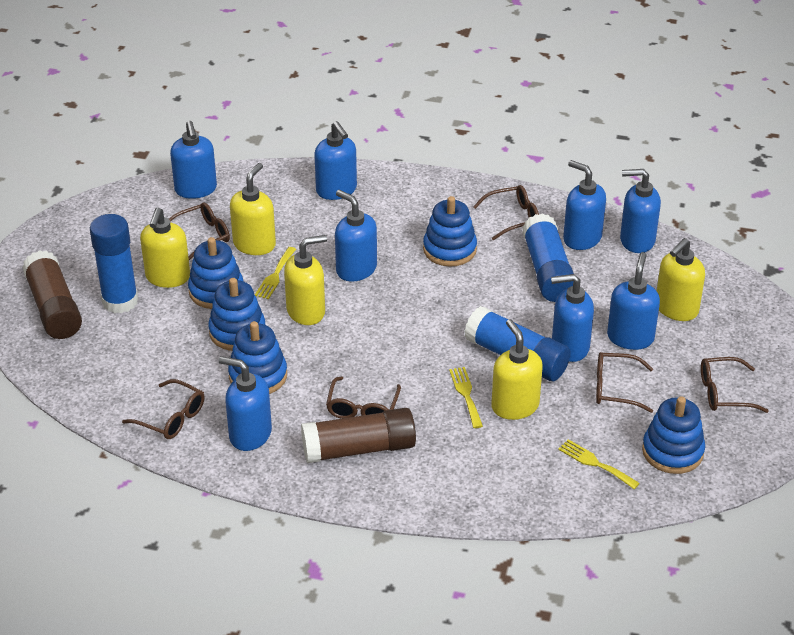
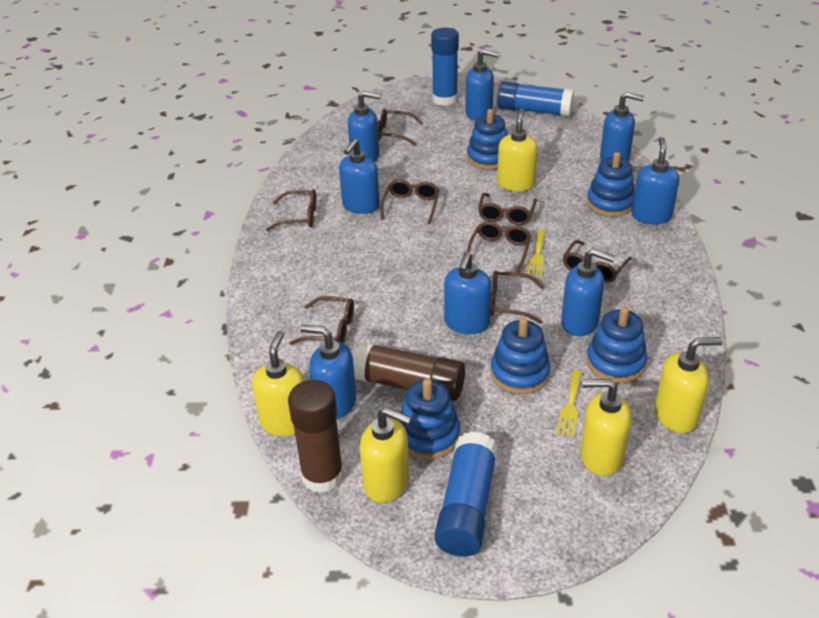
brown glasses: 6 -> 8
yellow fork: 3 -> 2

